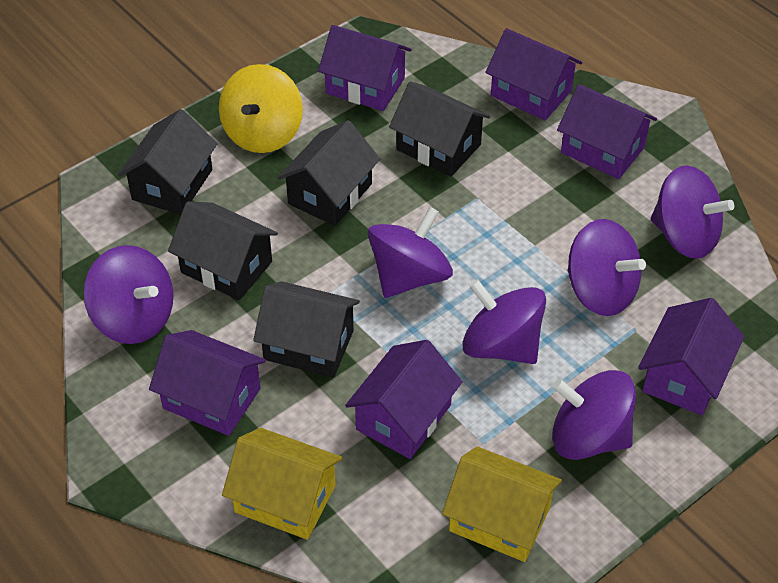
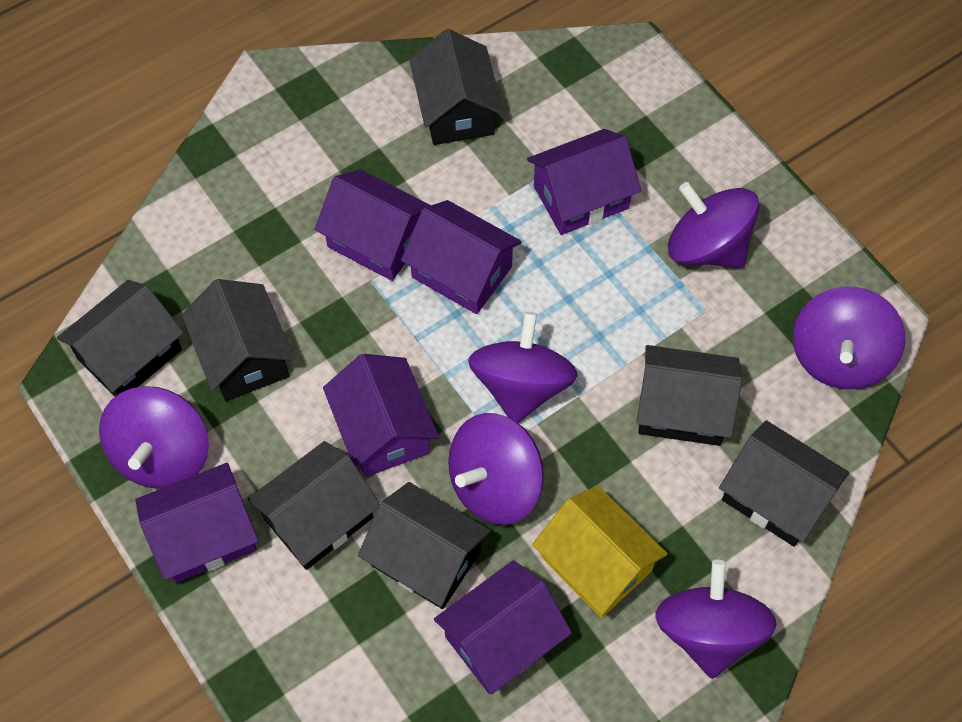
black house: 5 -> 7
yellow house: 2 -> 1
yellow spinning top: 1 -> 0

